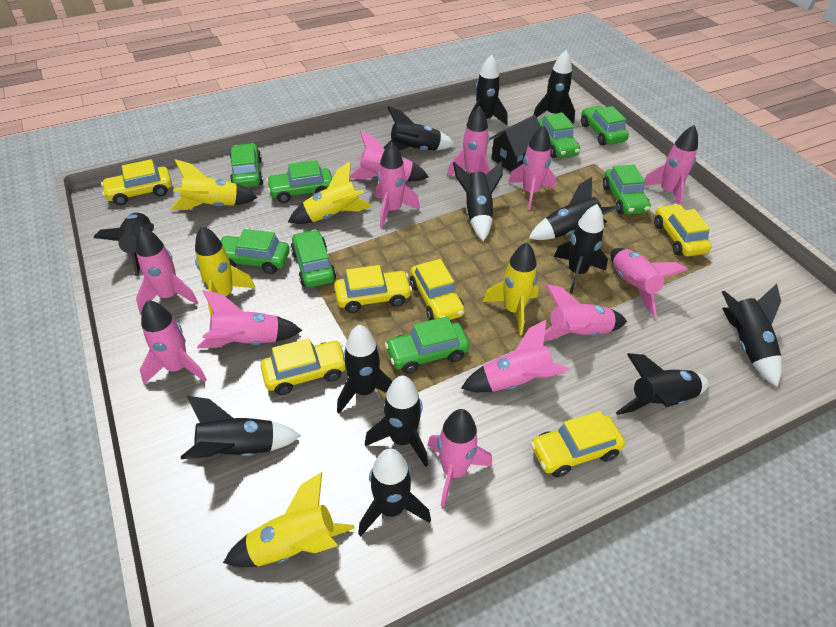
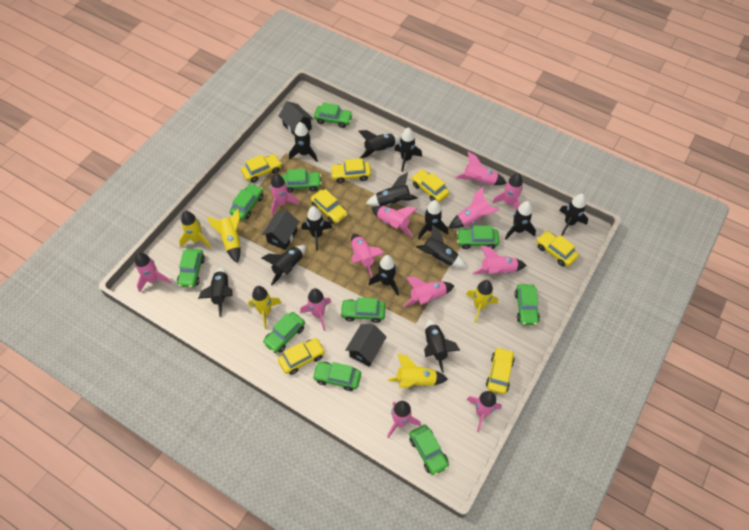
black house: 1 -> 3
green car: 8 -> 10
yellow car: 6 -> 7

